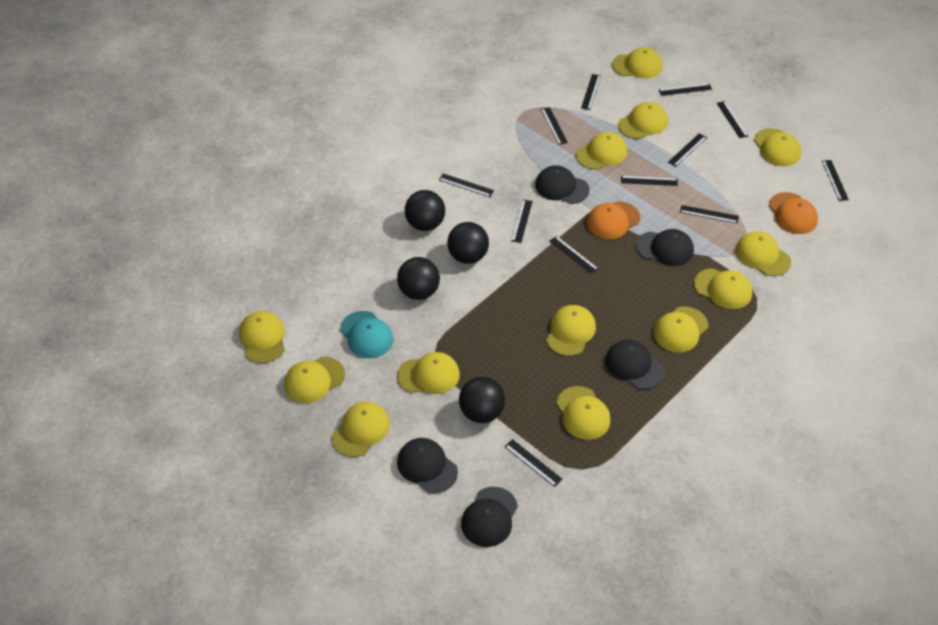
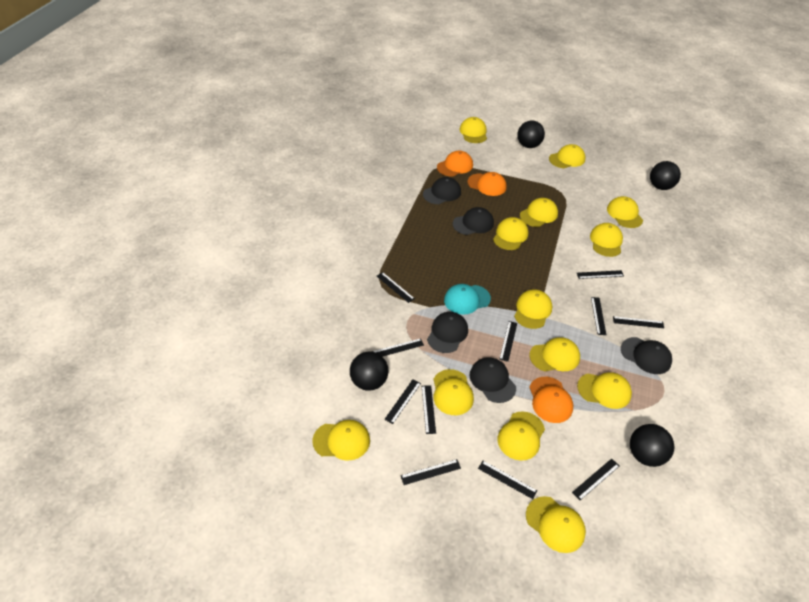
black ruler: 12 -> 11
orange cap: 2 -> 3

